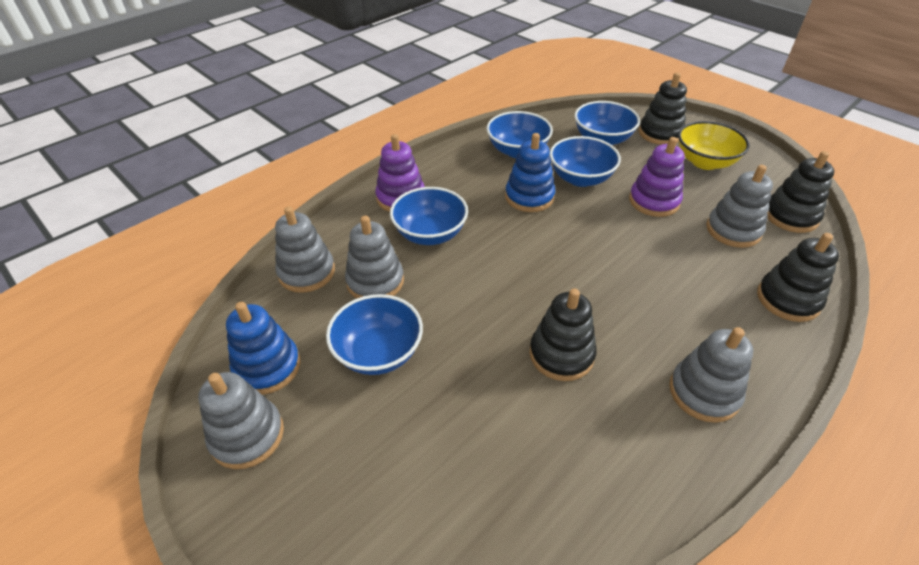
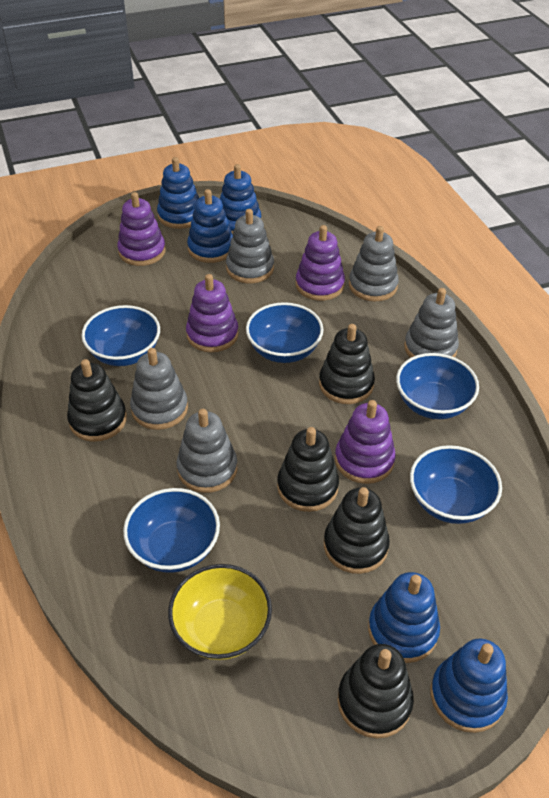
black stacking toy: 4 -> 5
blue stacking toy: 2 -> 5
purple stacking toy: 2 -> 4

